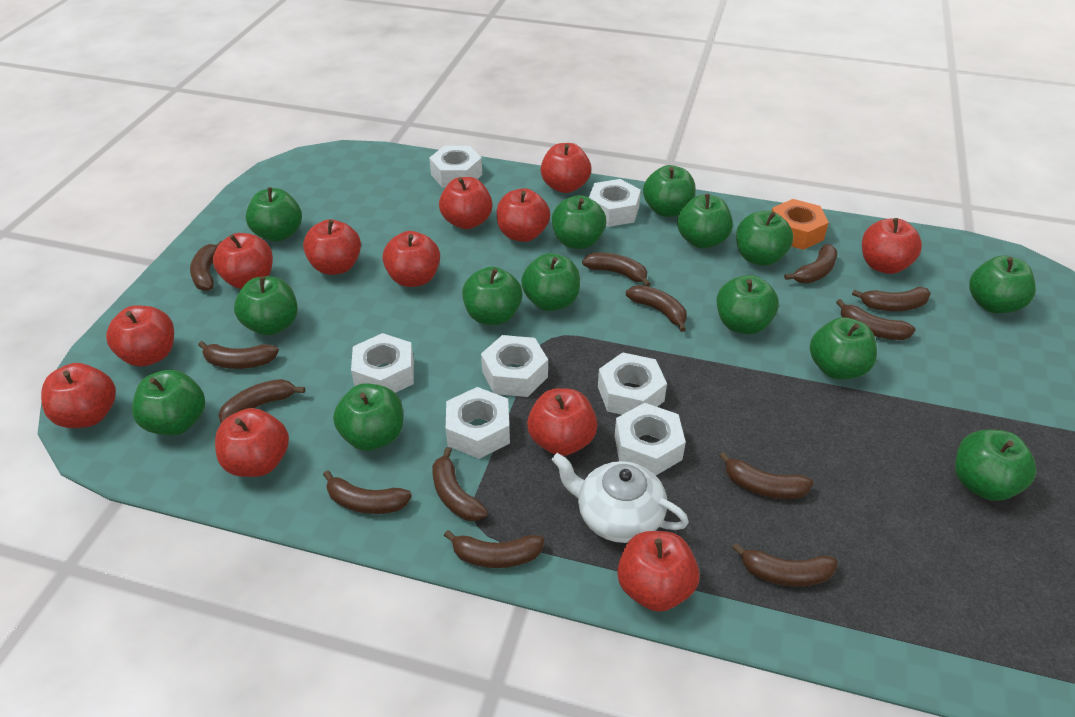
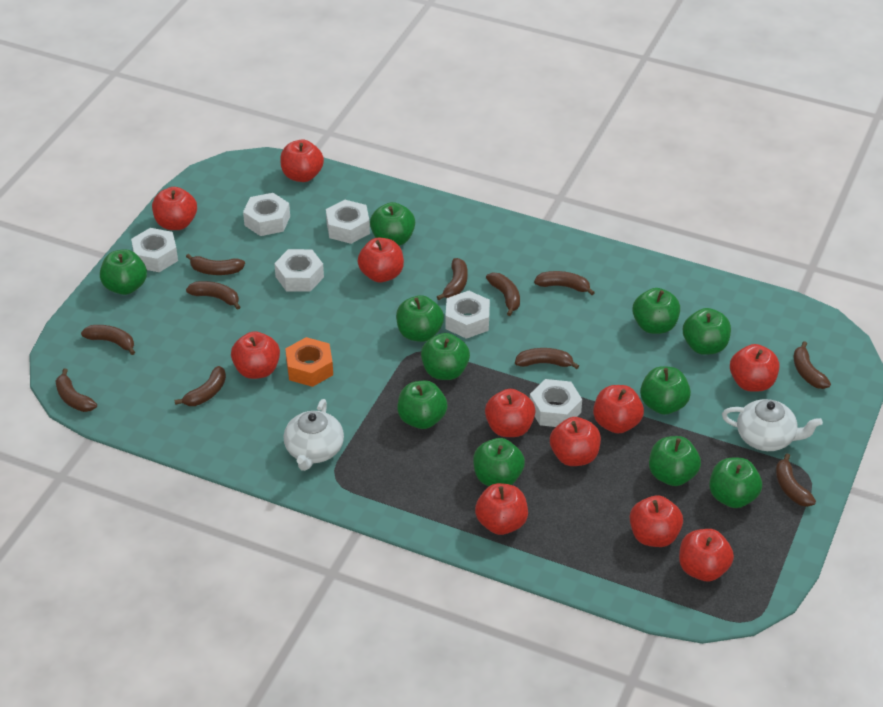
brown banana: 13 -> 11
green apple: 14 -> 11
red apple: 12 -> 11
white nut: 7 -> 6
white teapot: 1 -> 2

